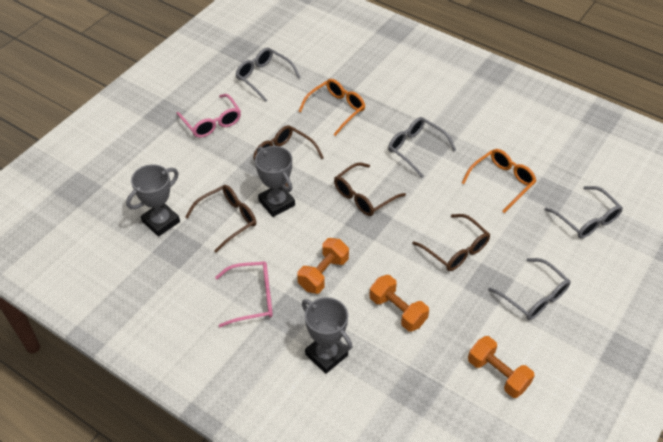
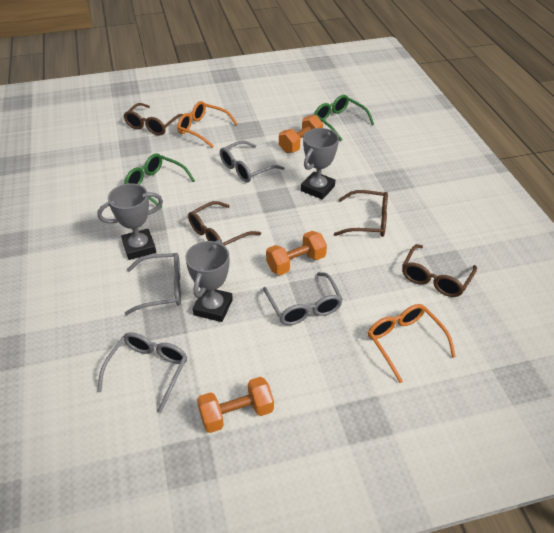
green glasses: 0 -> 2
pink glasses: 2 -> 0

